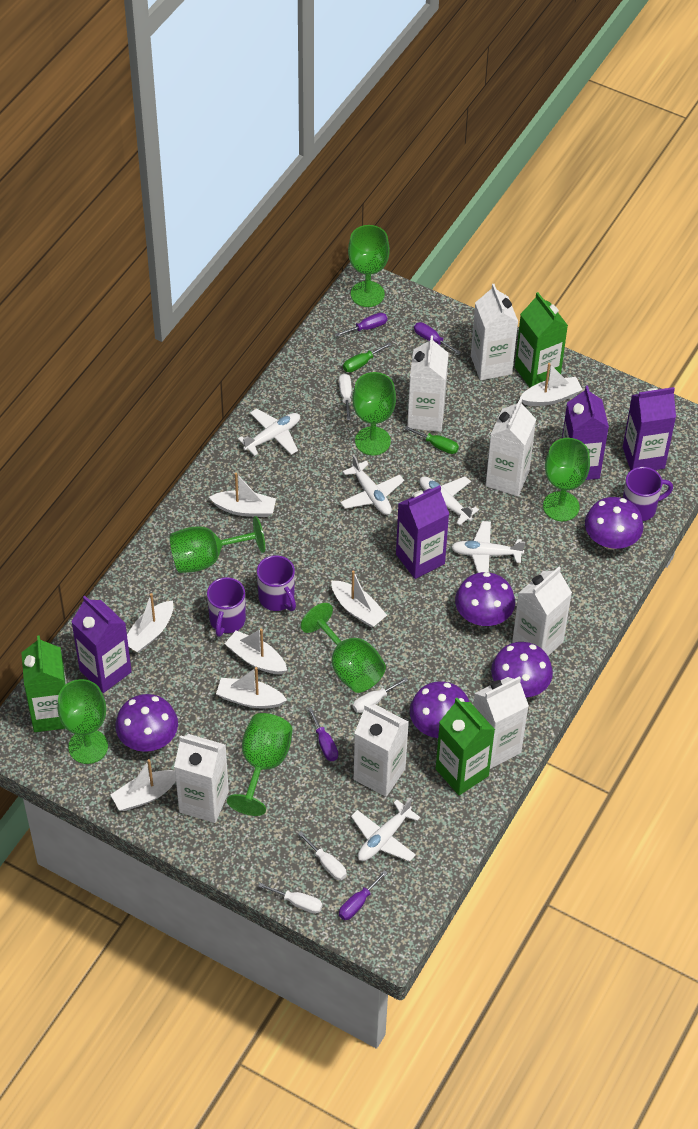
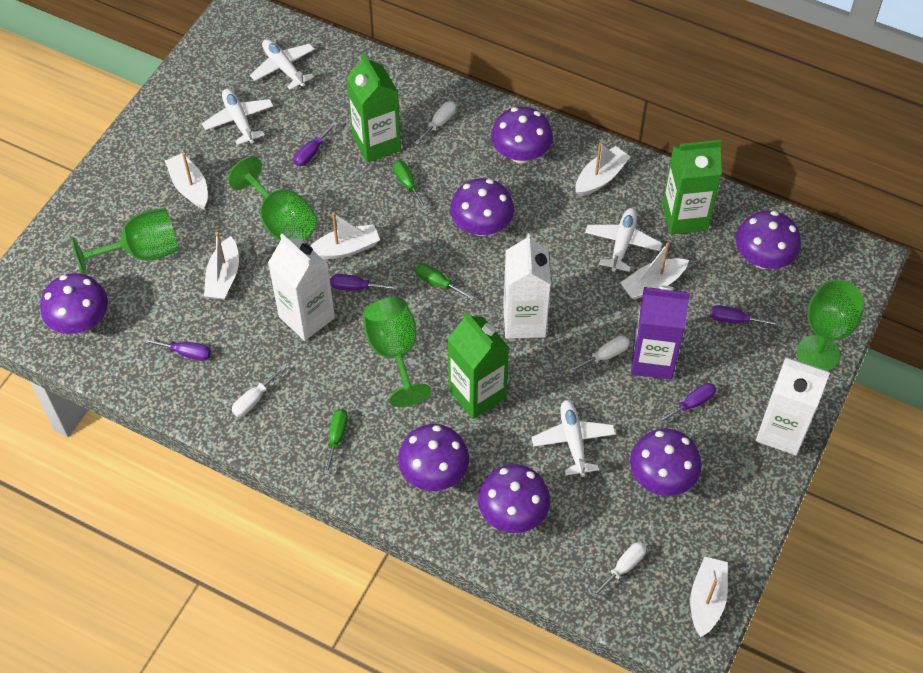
green goblet: 7 -> 4
green screwdriver: 2 -> 3
purple carton: 4 -> 1
purple mug: 3 -> 0
purple mushroom: 5 -> 7
purple screwdriver: 4 -> 5
white boat: 7 -> 6
white carton: 7 -> 3
white plane: 5 -> 4

